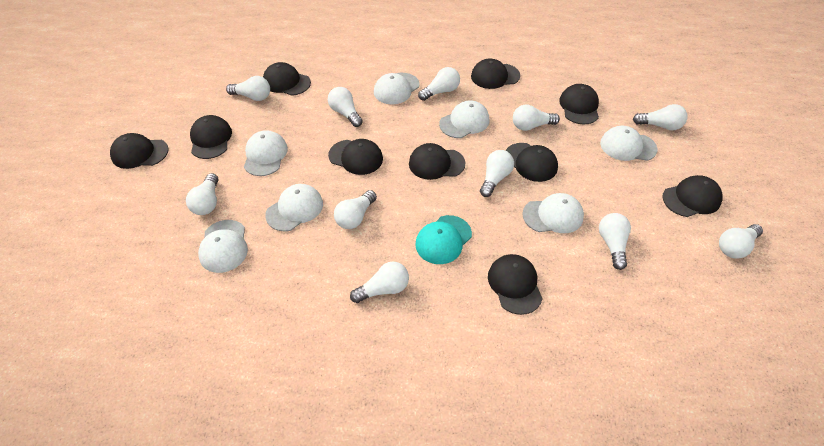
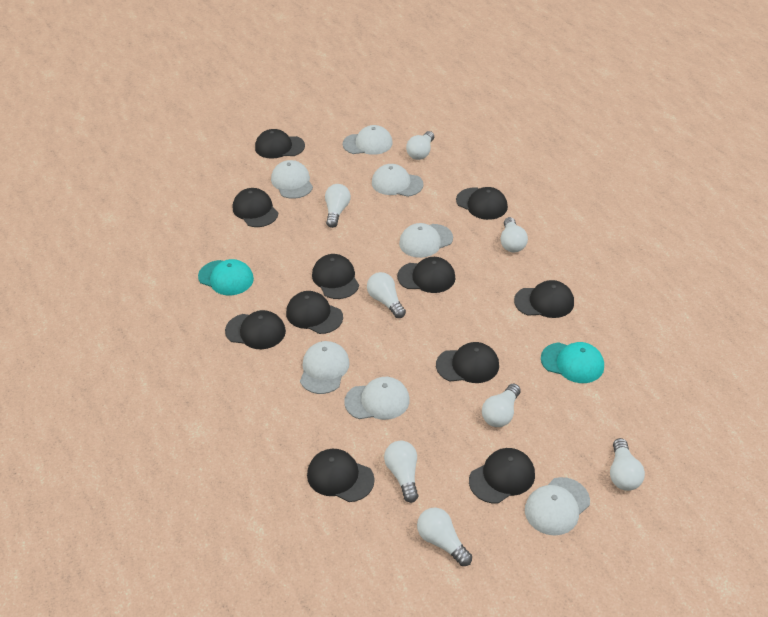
black cap: 10 -> 11
turquoise cap: 1 -> 2
white light bulb: 11 -> 8

